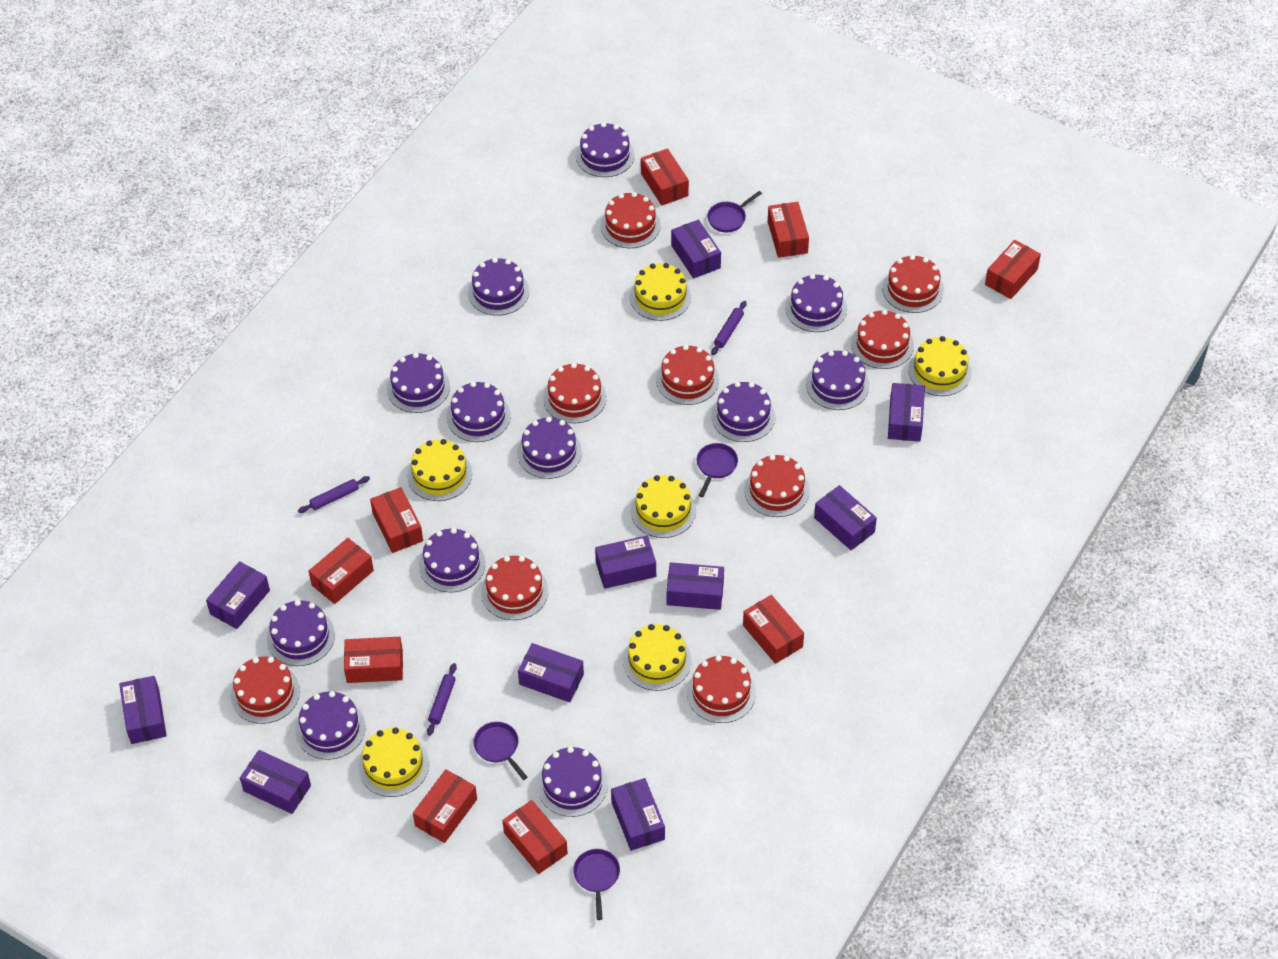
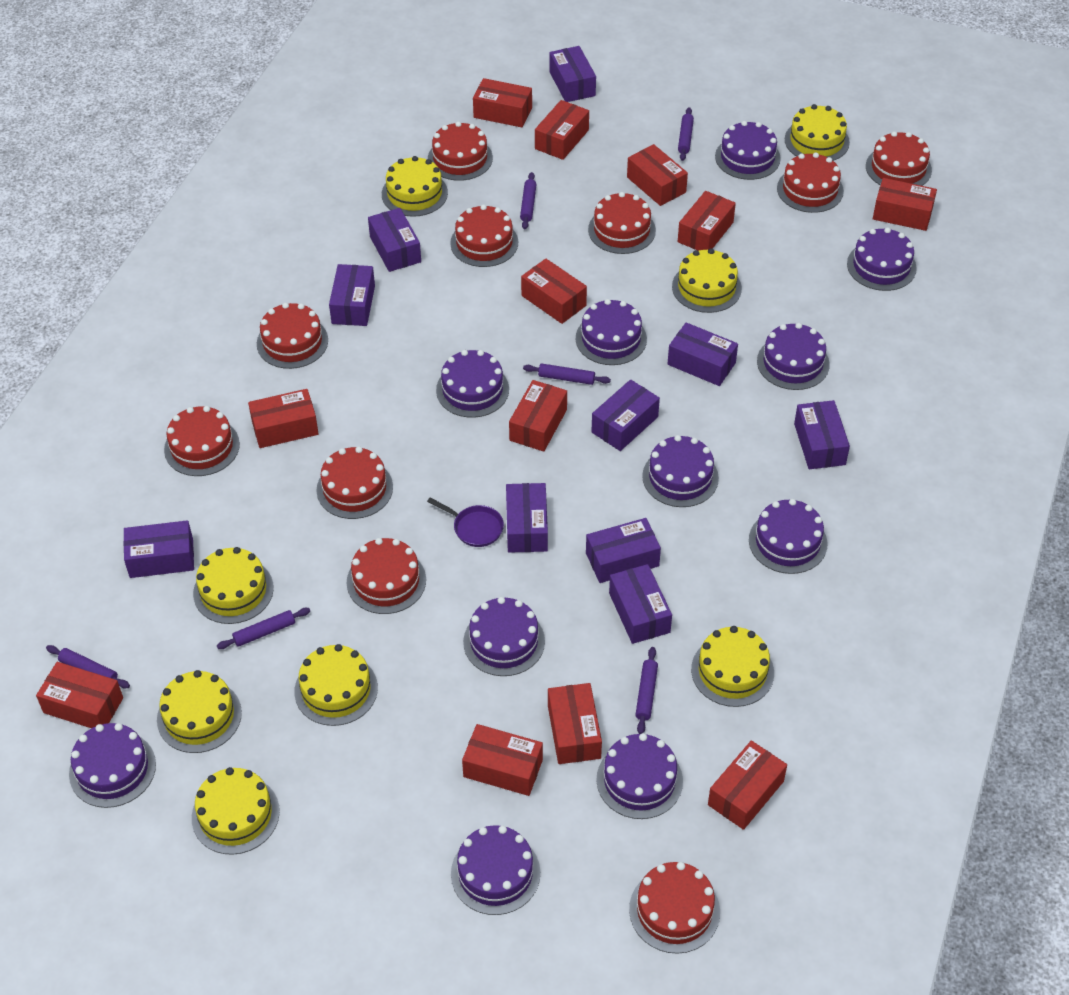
purple cake: 12 -> 11
purple pan: 4 -> 1
purple rolling pin: 3 -> 6
red box: 9 -> 12
red cake: 9 -> 10
yellow cake: 6 -> 8

